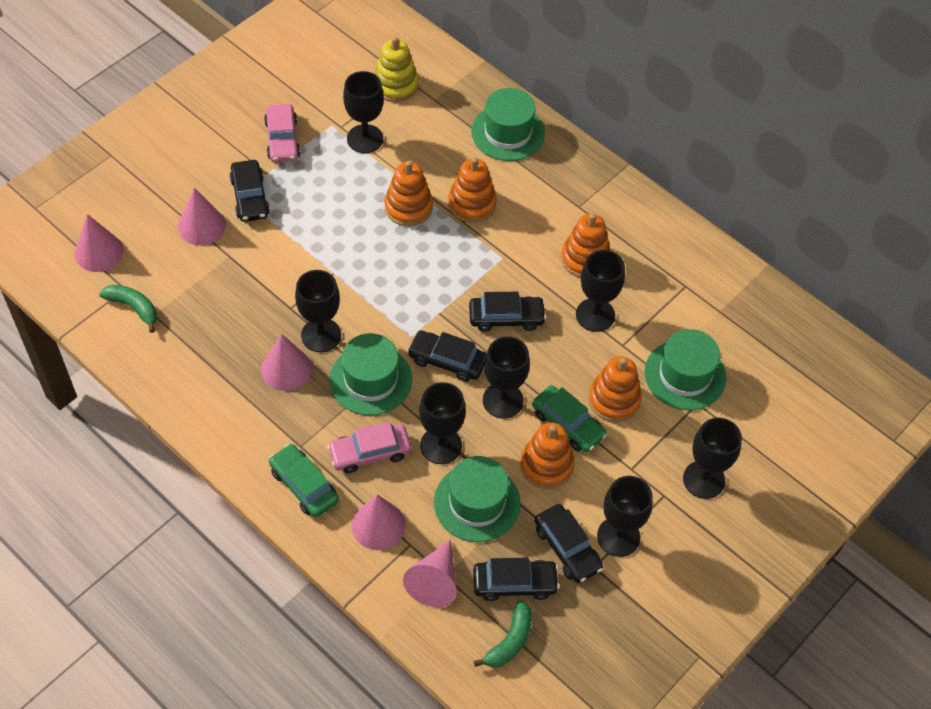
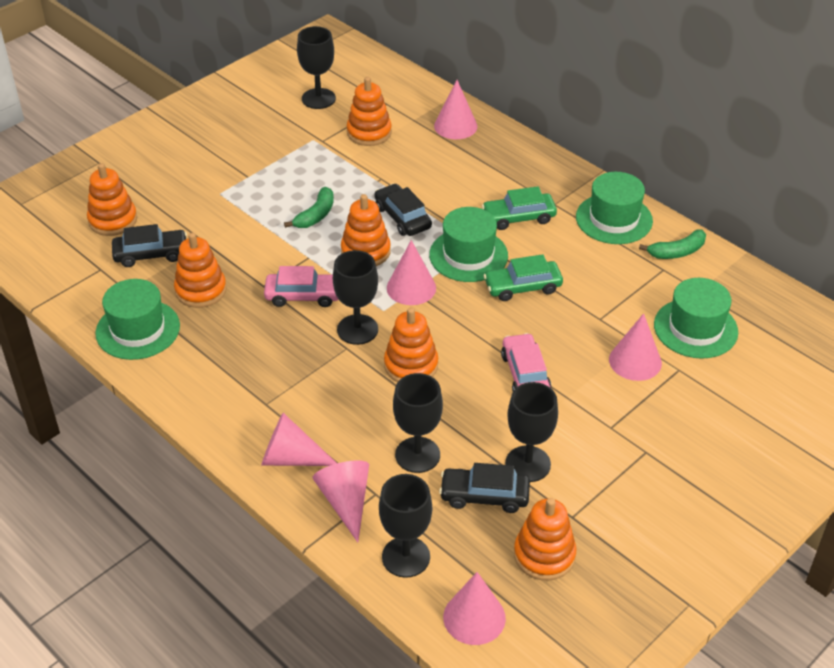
black car: 5 -> 3
black goblet: 7 -> 5
orange stacking toy: 5 -> 6
pink cone: 5 -> 6
yellow stacking toy: 1 -> 0

